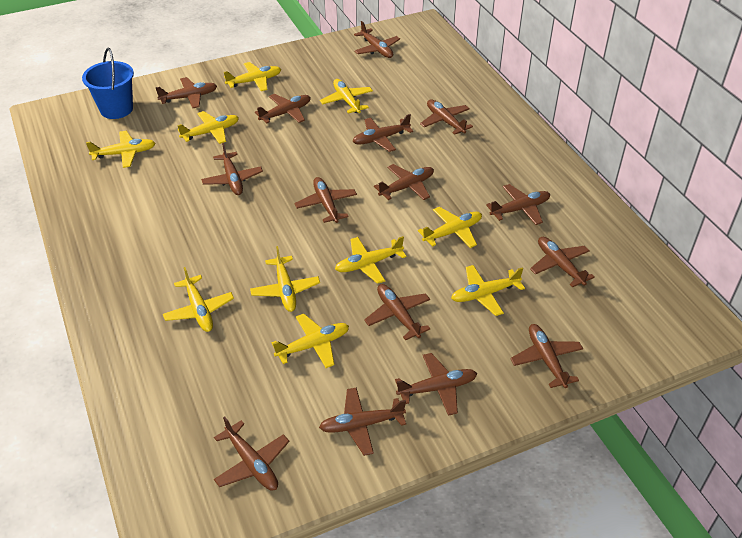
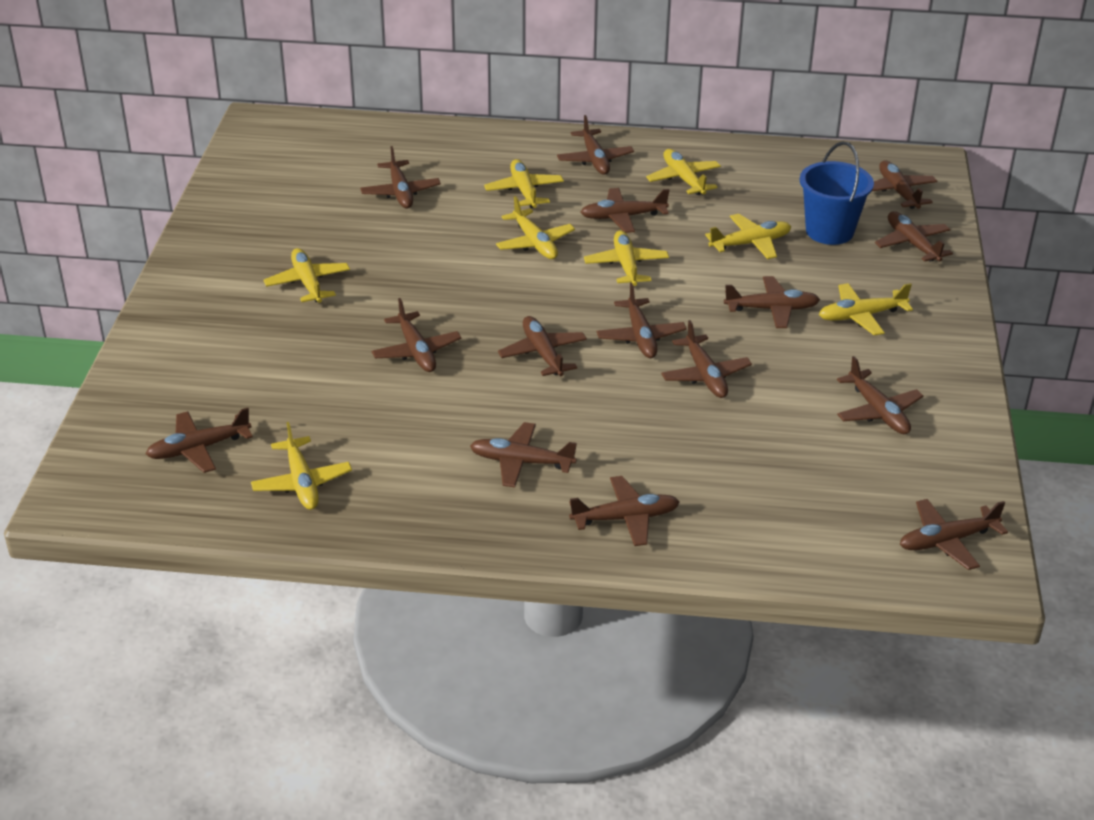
yellow plane: 10 -> 8

